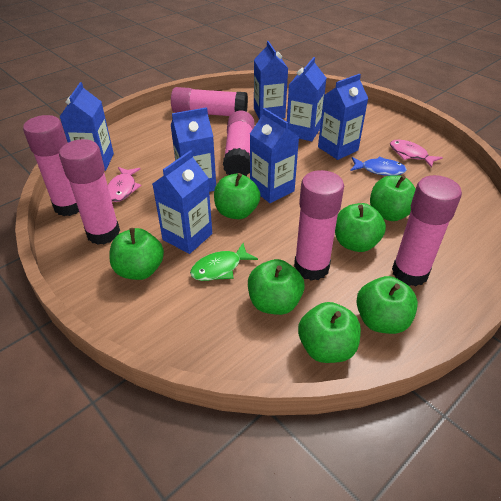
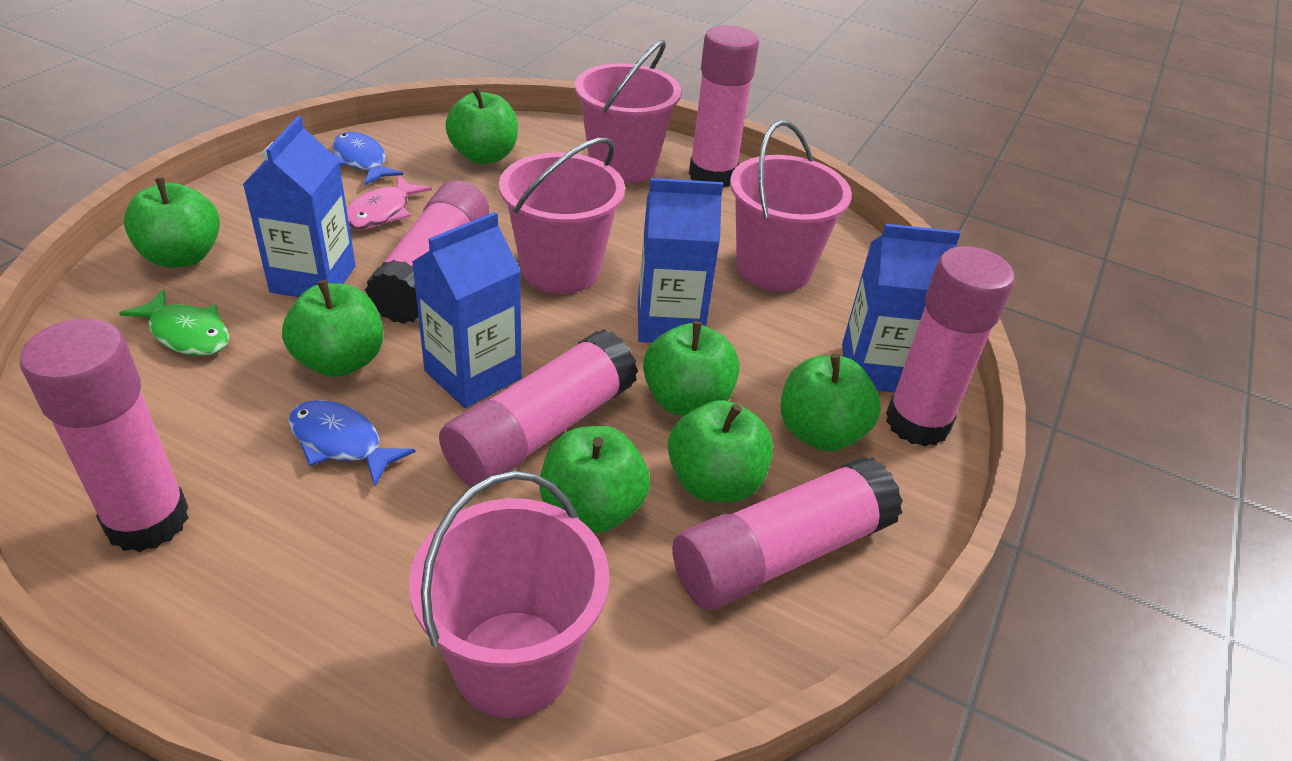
blue carton: 7 -> 4
blue fish: 1 -> 2
pink bucket: 0 -> 4
pink fish: 2 -> 1

